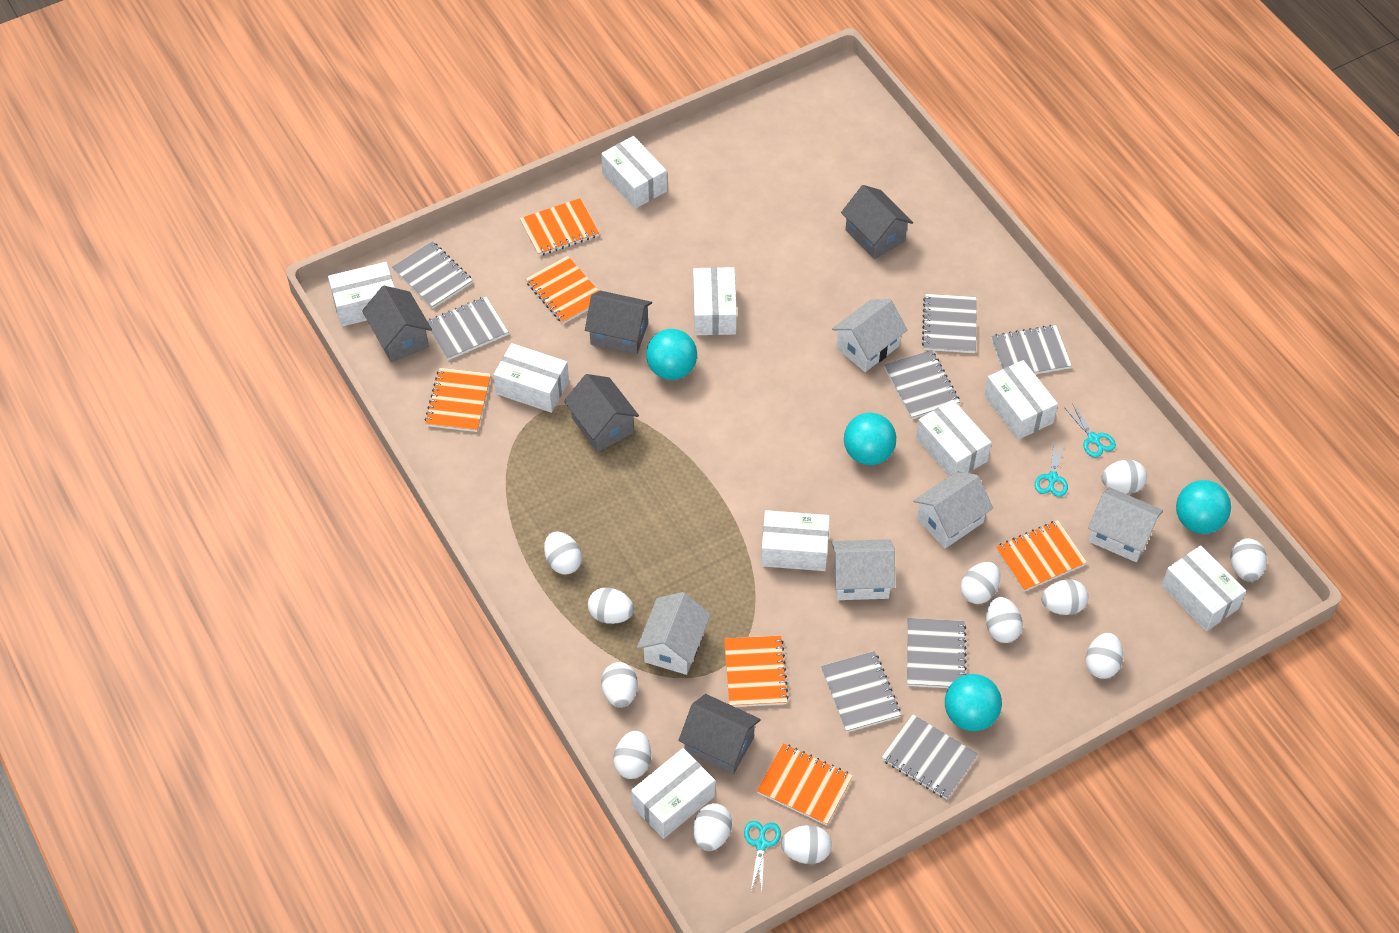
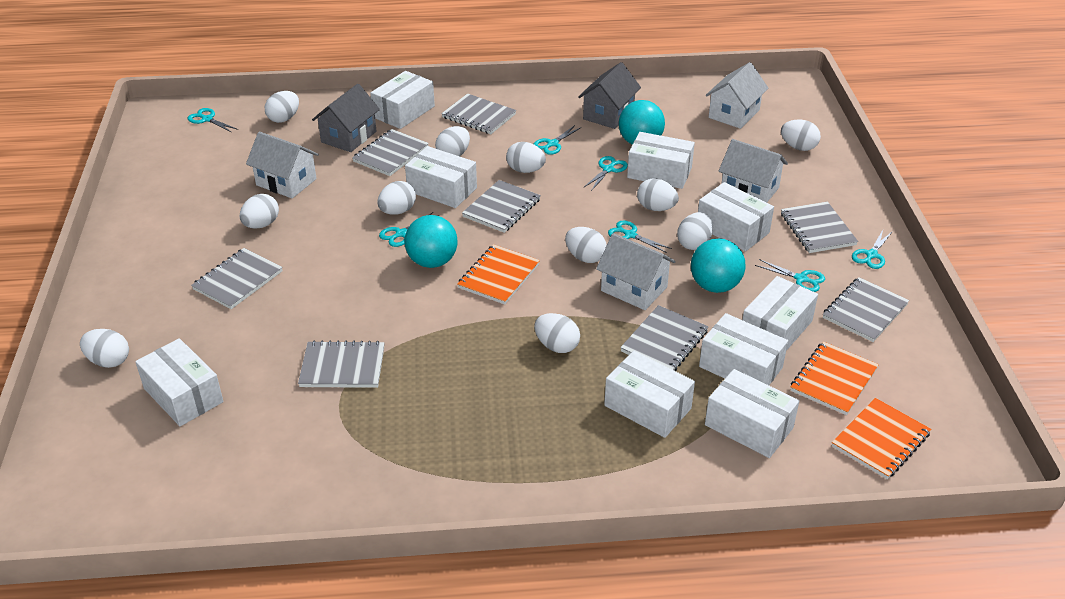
grey house: 5 -> 2
orange notebook: 6 -> 3
turquoise ball: 4 -> 3
turquoise scissors: 3 -> 7
white egg: 12 -> 11
white house: 5 -> 4

